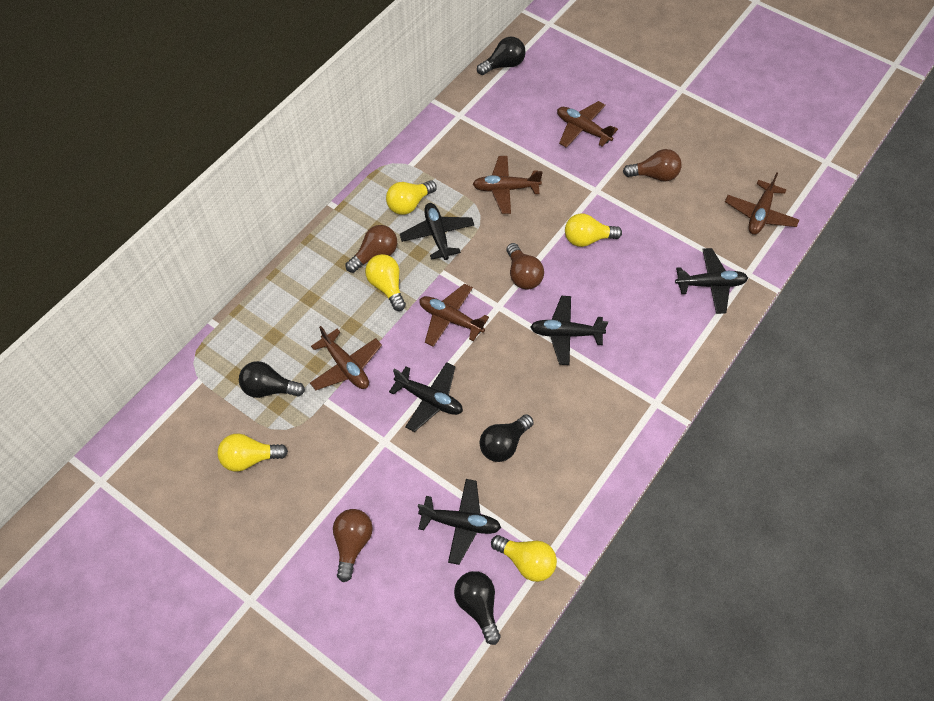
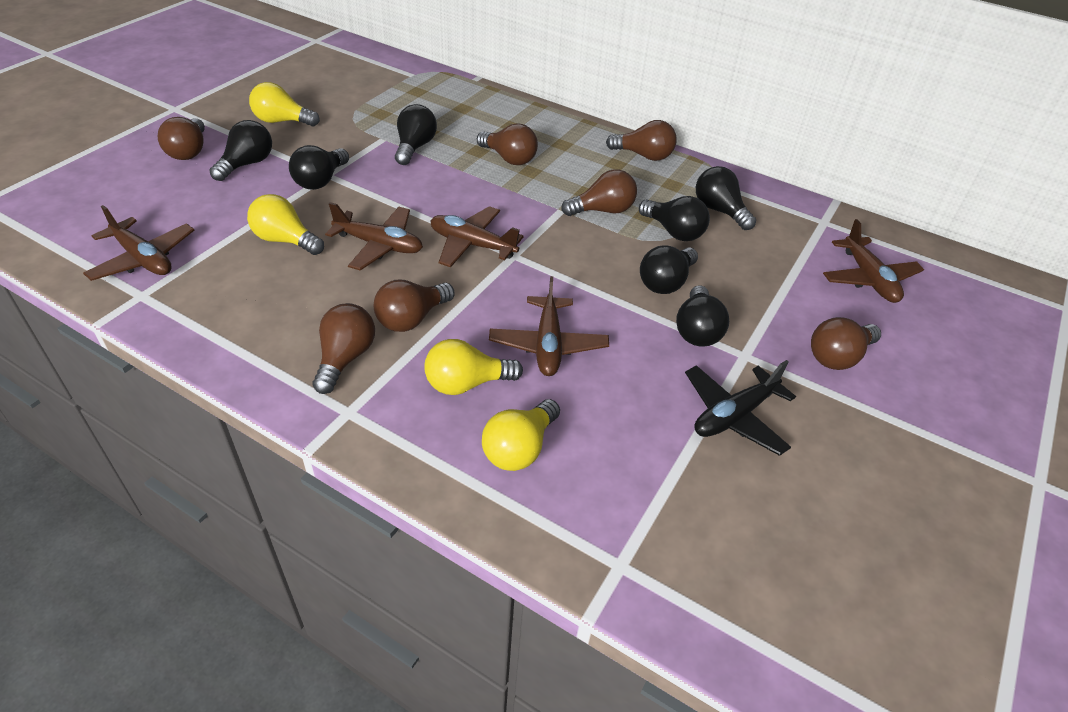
black light bulb: 4 -> 7
black plane: 5 -> 1
brown light bulb: 4 -> 7
yellow light bulb: 5 -> 4

